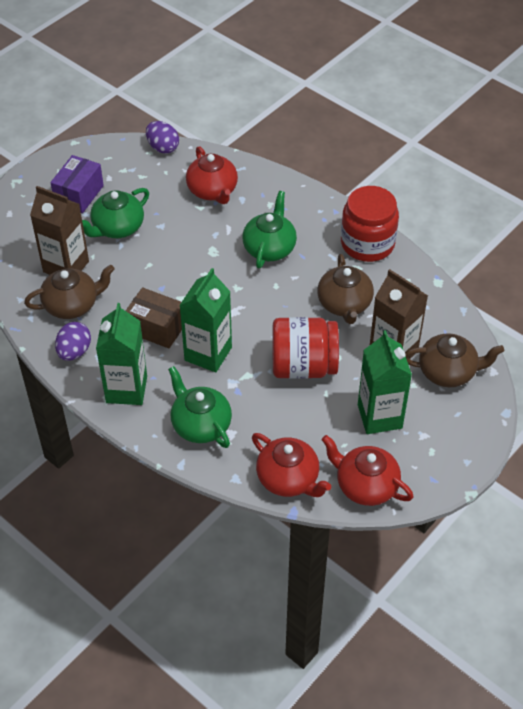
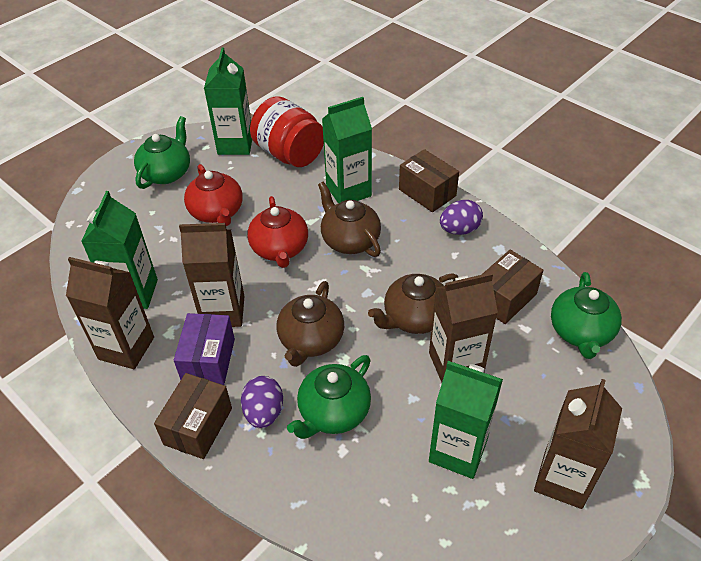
brown box: 1 -> 3
brown carton: 2 -> 4
green carton: 3 -> 4
red jar: 2 -> 1
red teapot: 3 -> 2

